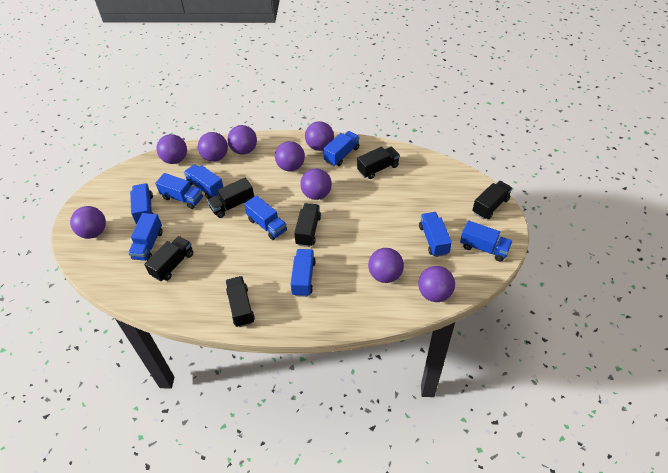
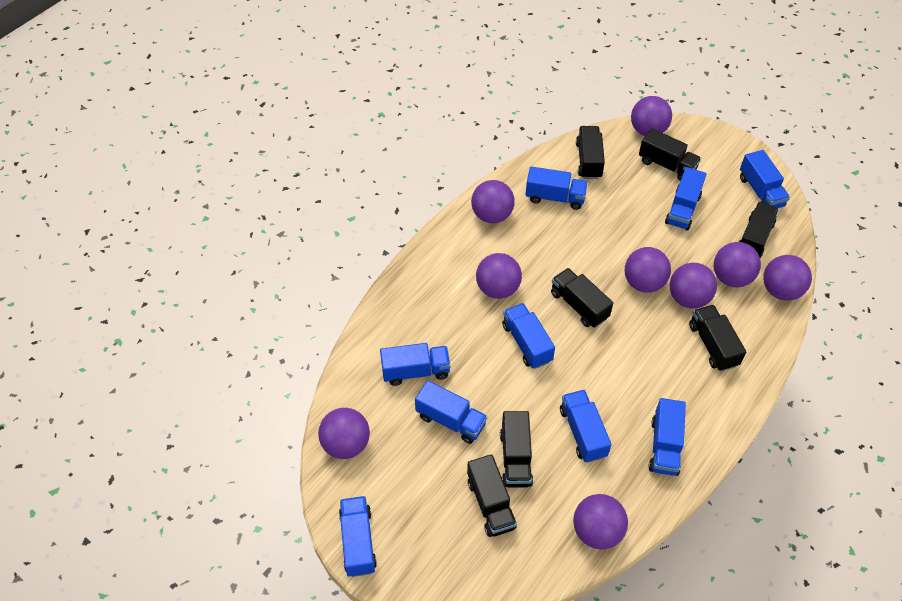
black truck: 6 -> 7

